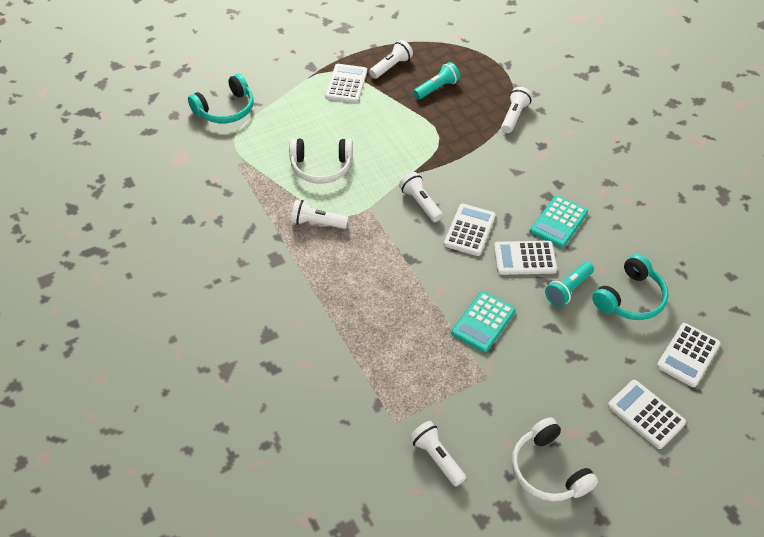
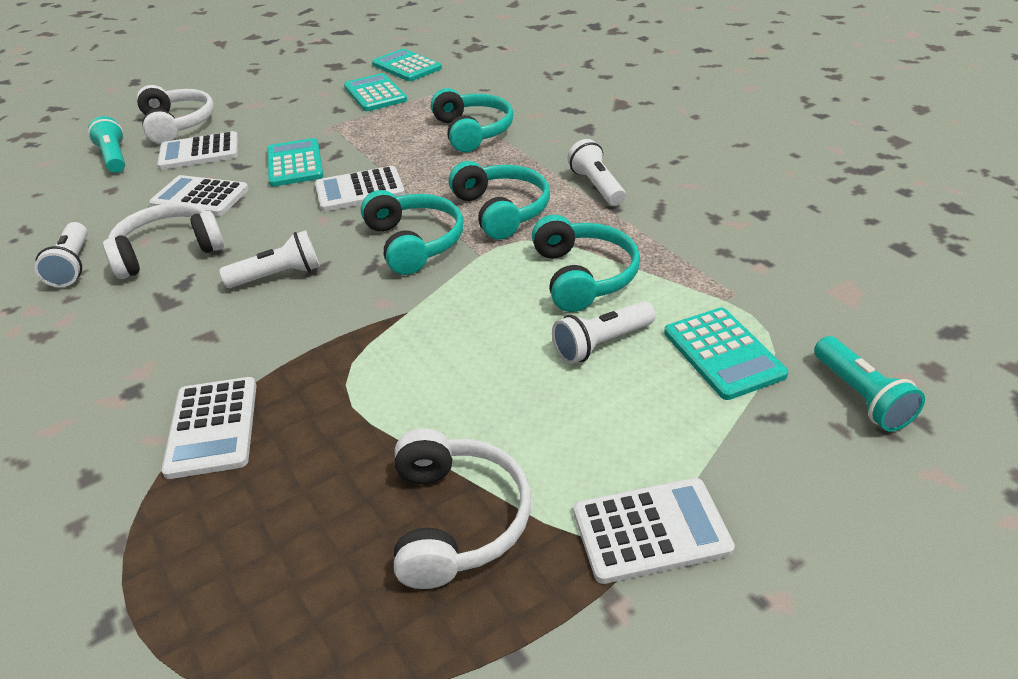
turquoise calculator: 2 -> 4
turquoise headphones: 2 -> 4
white flashlight: 5 -> 4
white headphones: 2 -> 3

